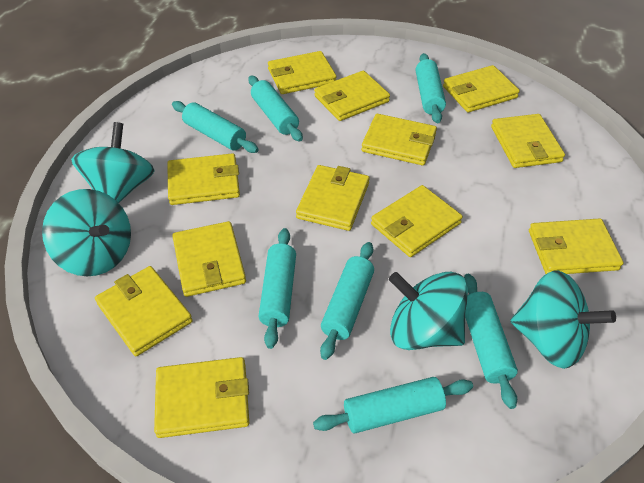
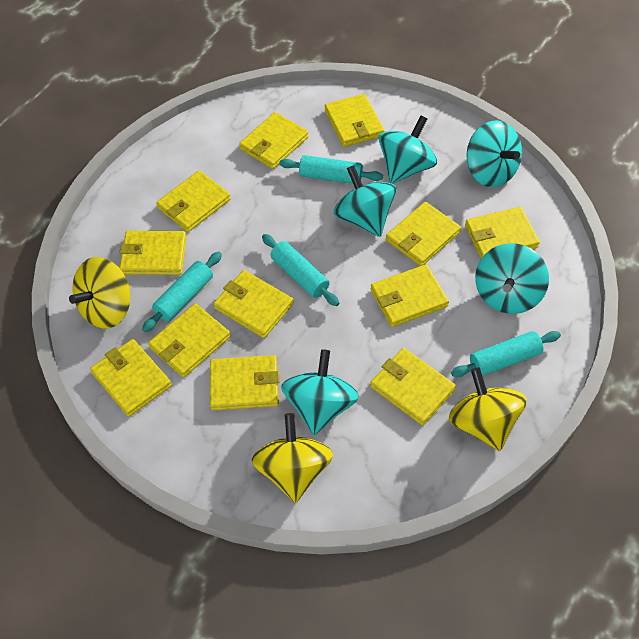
turquoise rolling pin: 7 -> 4
turquoise spinning top: 4 -> 5
yellow spinning top: 0 -> 3

